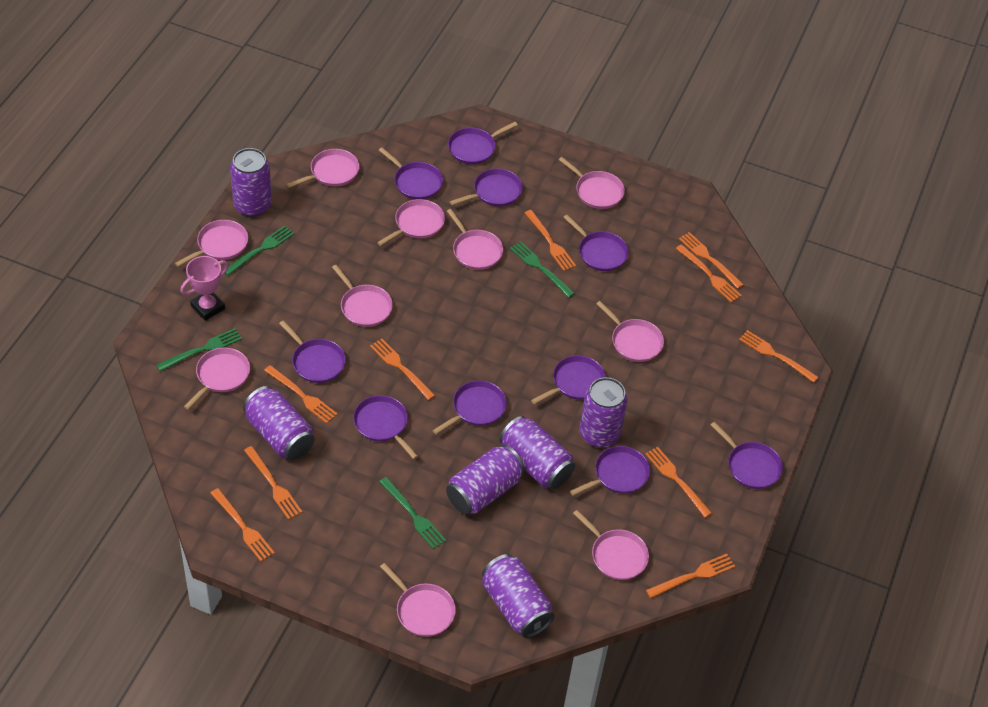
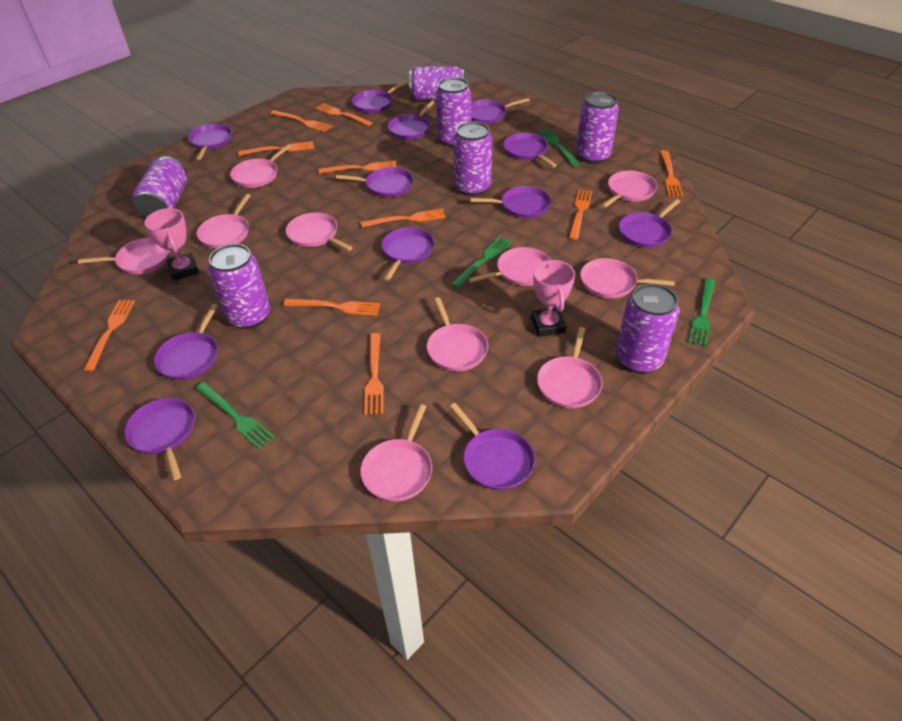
pink trophy: 1 -> 2
purple can: 6 -> 7
purple pan: 10 -> 12

